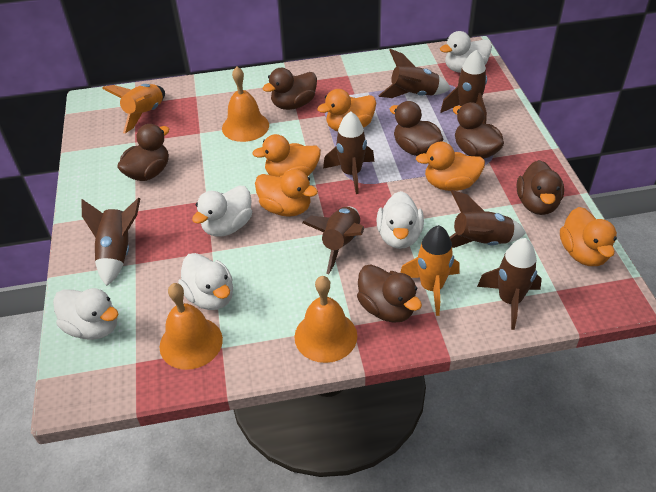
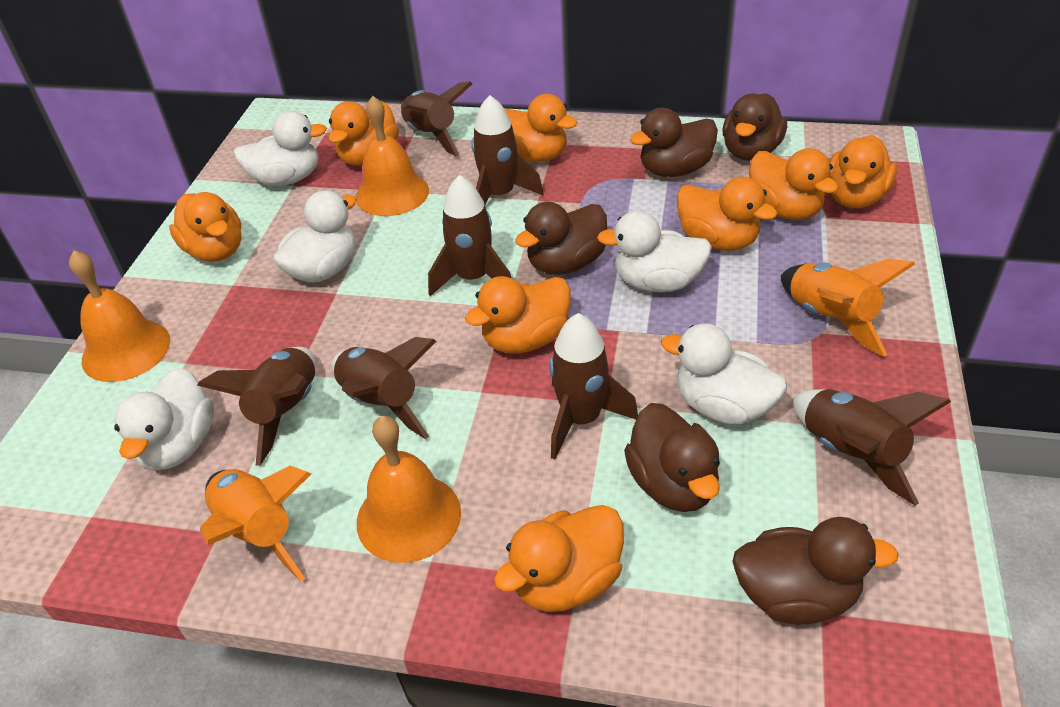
brown duck: 6 -> 5
orange duck: 5 -> 8

